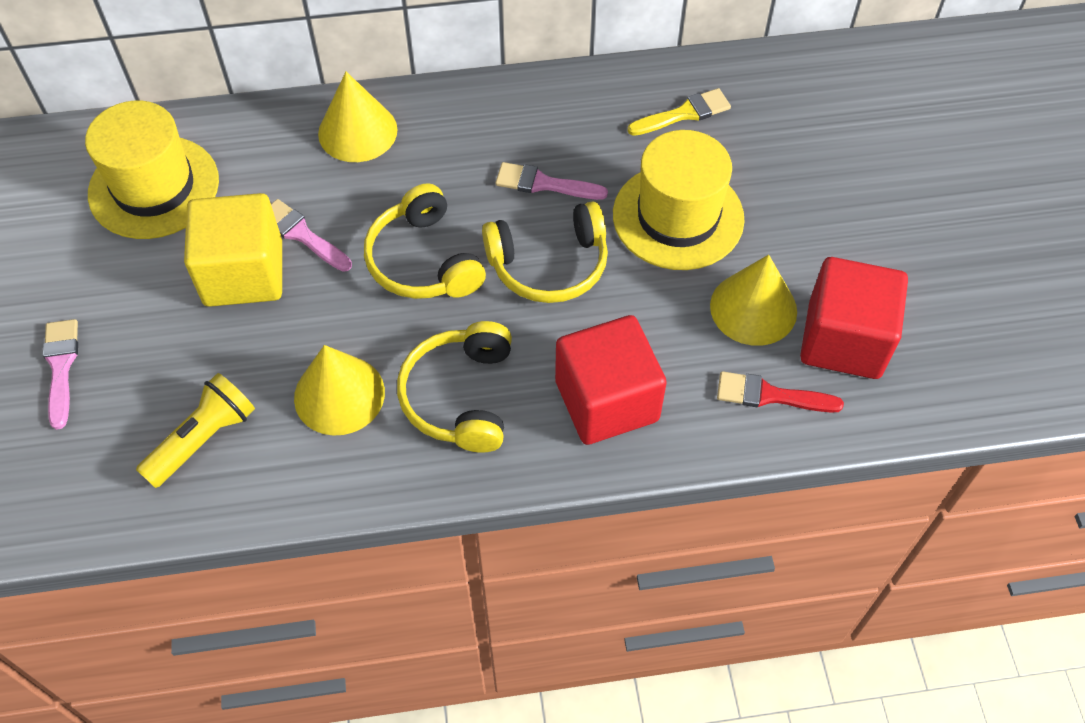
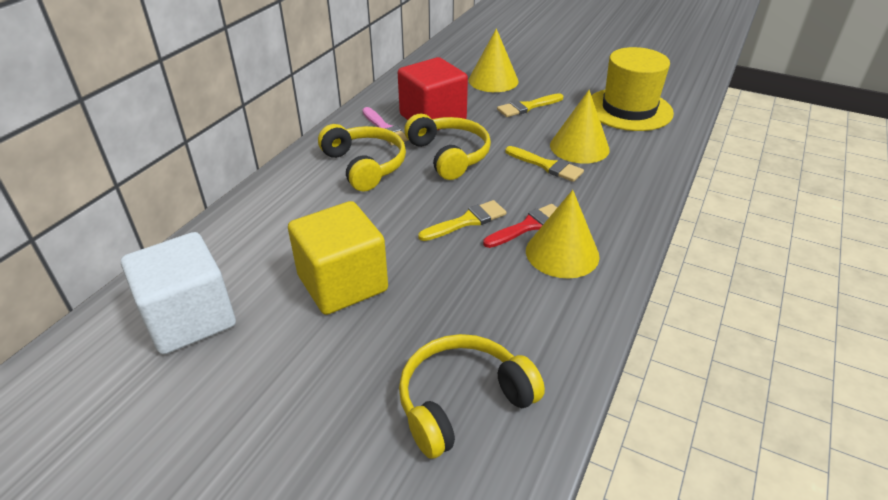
pink brush: 3 -> 1
red cube: 2 -> 1
white cube: 0 -> 1
yellow brush: 1 -> 3
yellow flashlight: 1 -> 0
yellow hat: 2 -> 1

